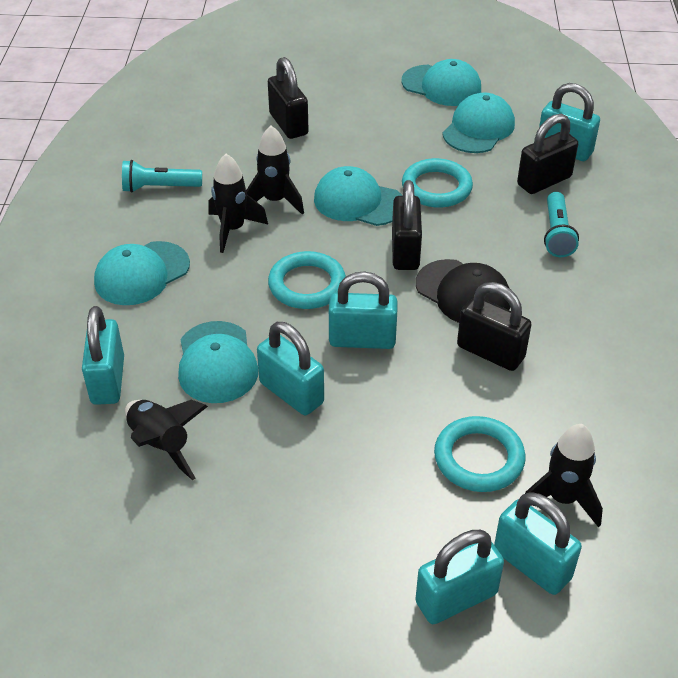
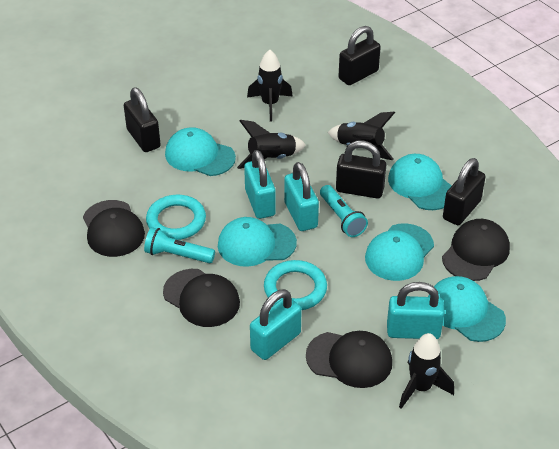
black cap: 1 -> 4
turquoise padlock: 6 -> 4
turquoise ring: 3 -> 2

